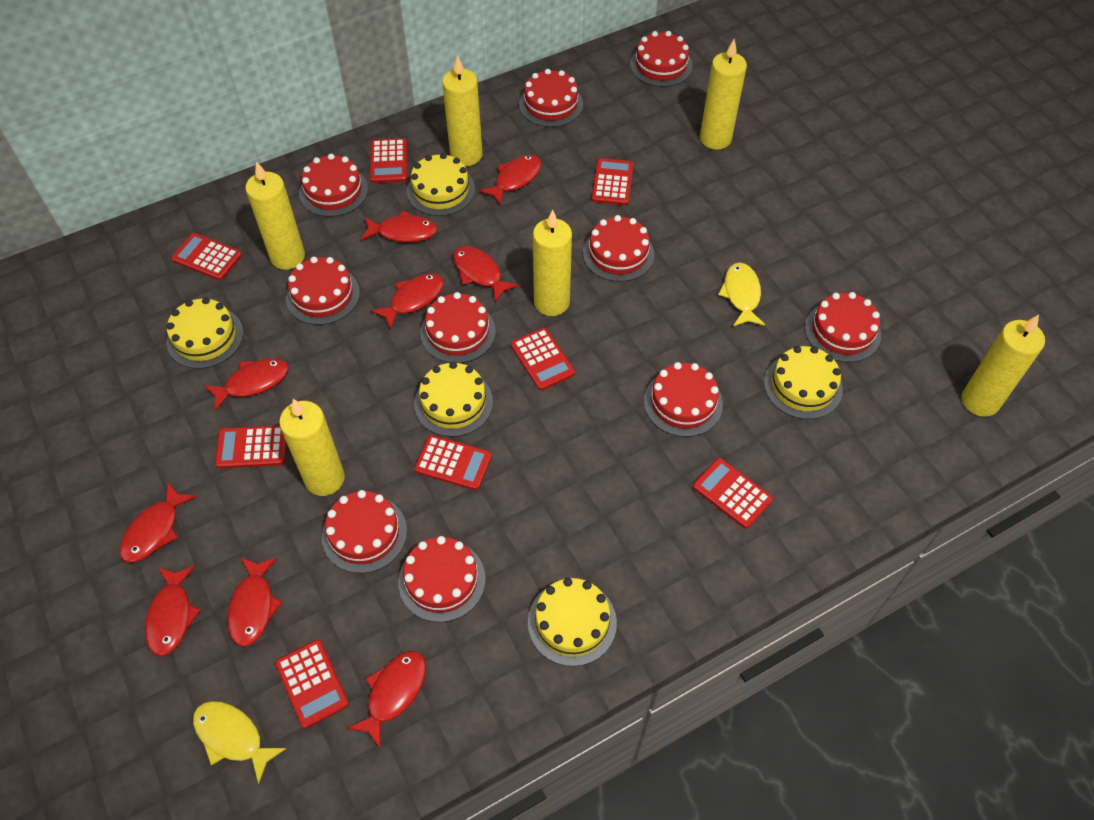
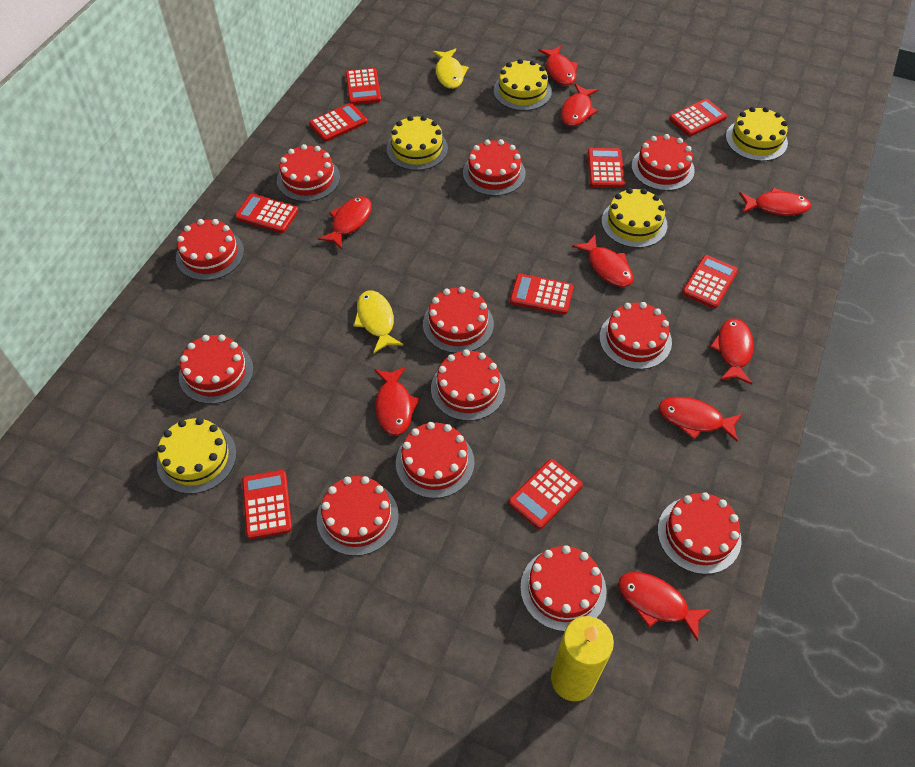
red cake: 10 -> 12
red calculator: 8 -> 9
yellow candle: 6 -> 1

